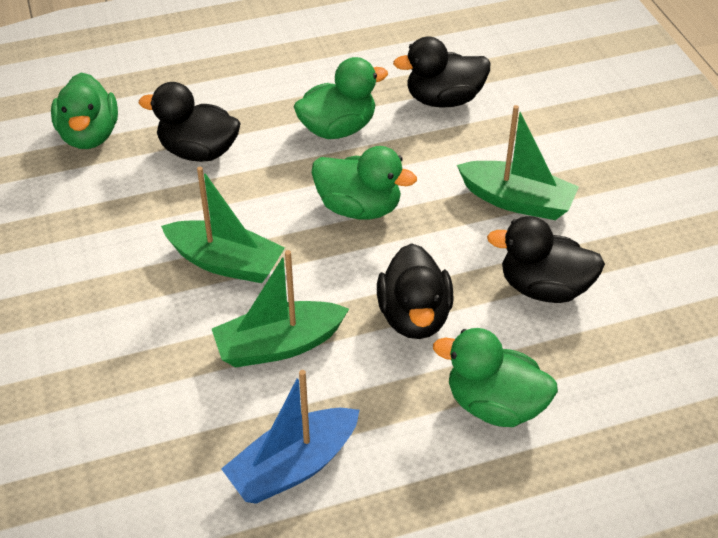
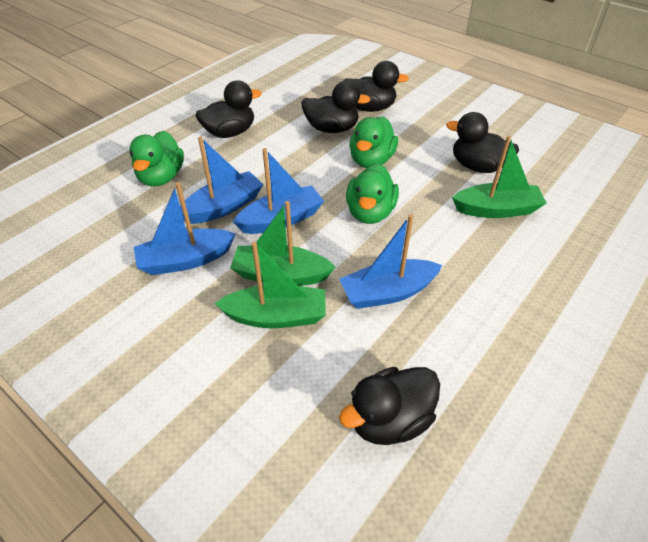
black duck: 4 -> 5
blue boat: 1 -> 4
green duck: 4 -> 3

